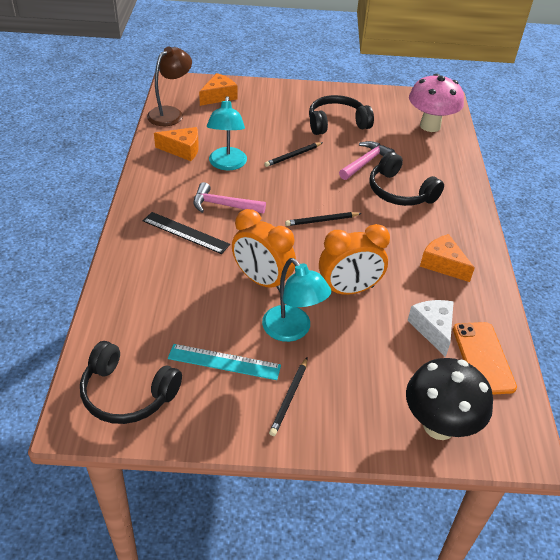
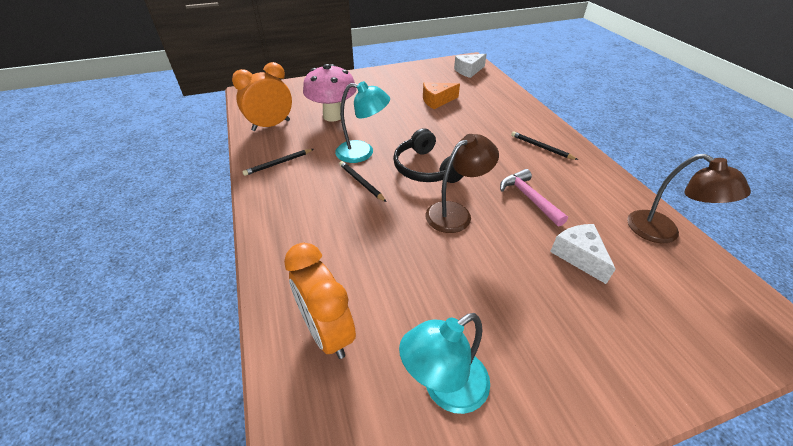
black headphones: 3 -> 1
black mushroom: 1 -> 0
black ruler: 1 -> 0
brown lamp: 1 -> 2
orange cheese: 3 -> 1
orange phone: 1 -> 0
pink hammer: 2 -> 1
turquoise ruler: 1 -> 0
white cheese: 1 -> 2

